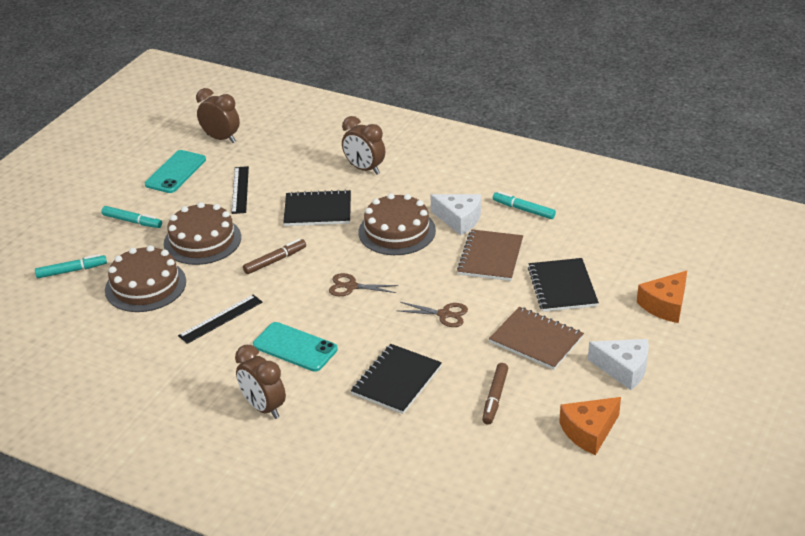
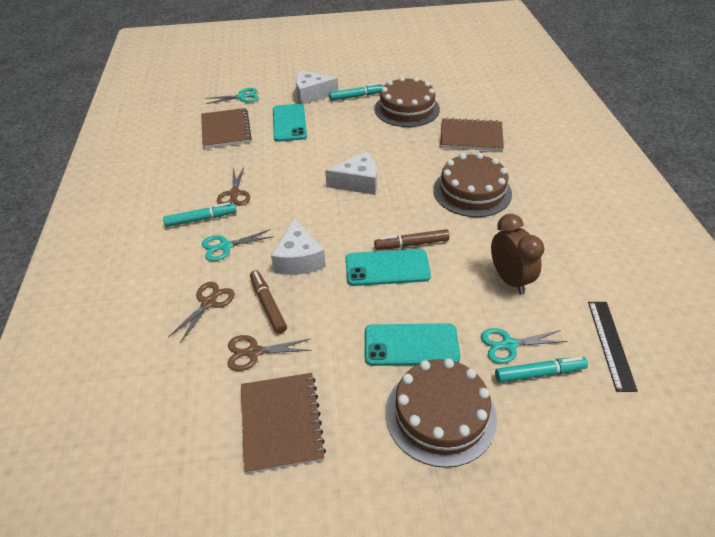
black notebook: 3 -> 0
black ruler: 2 -> 1
brown clock: 3 -> 1
brown notebook: 2 -> 3
brown scissors: 2 -> 3
orange cheese: 2 -> 0
turquoise phone: 2 -> 3
turquoise scissors: 0 -> 3
white cheese: 2 -> 3

